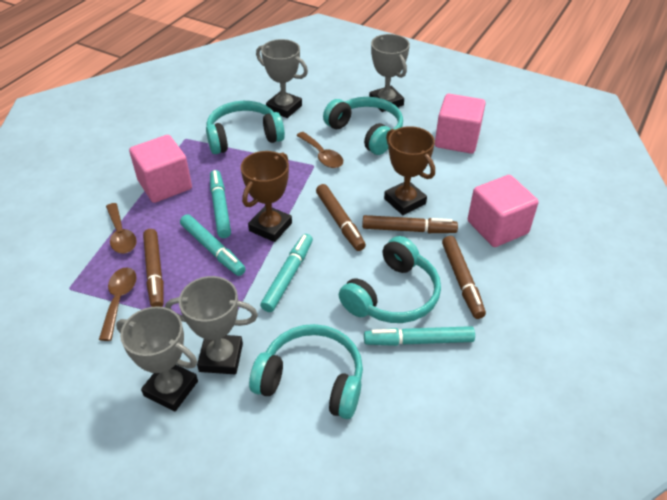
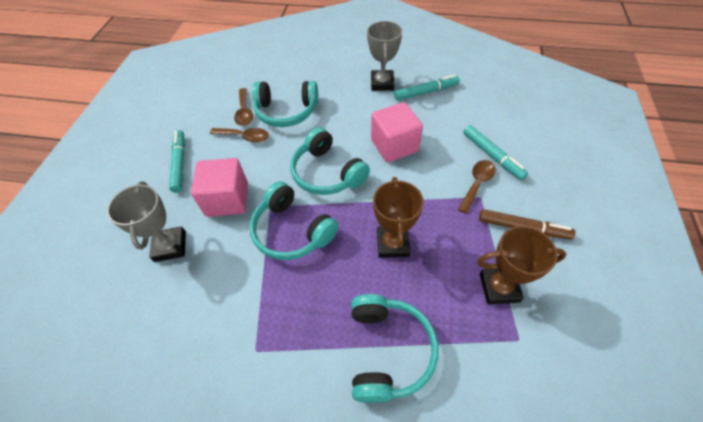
brown marker: 4 -> 1
grey trophy: 4 -> 2
pink cube: 3 -> 2
turquoise marker: 4 -> 3

